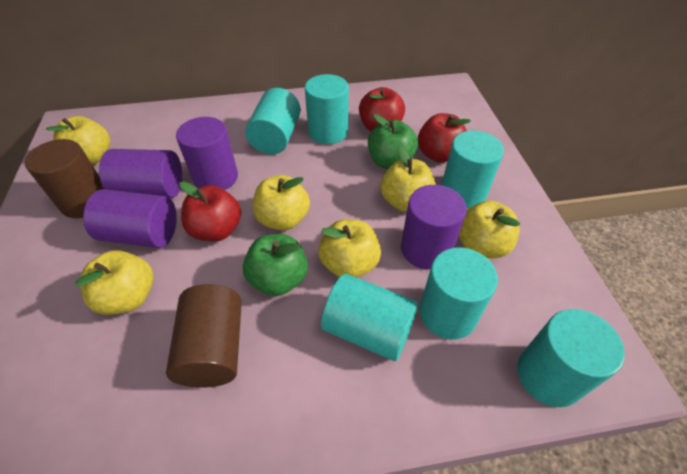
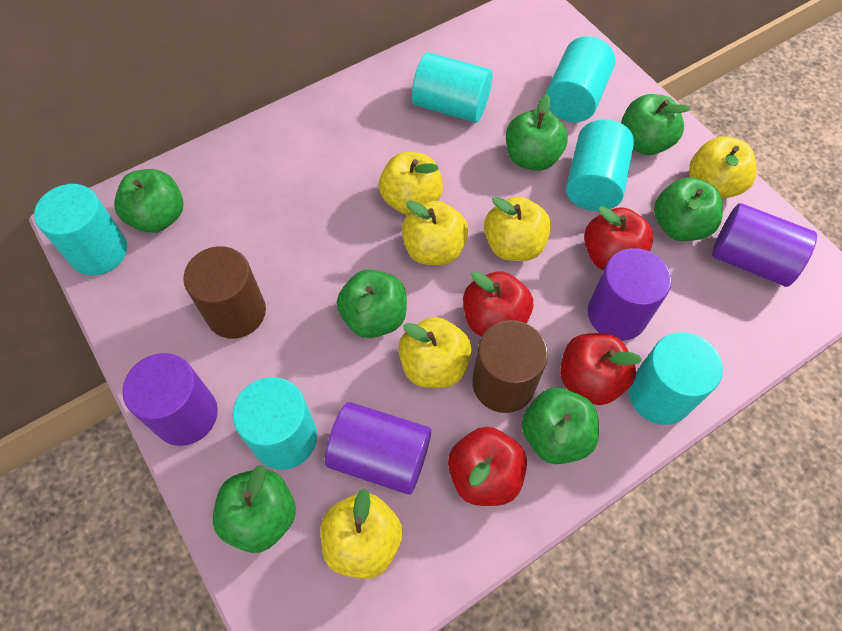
green apple: 2 -> 7
red apple: 3 -> 4

